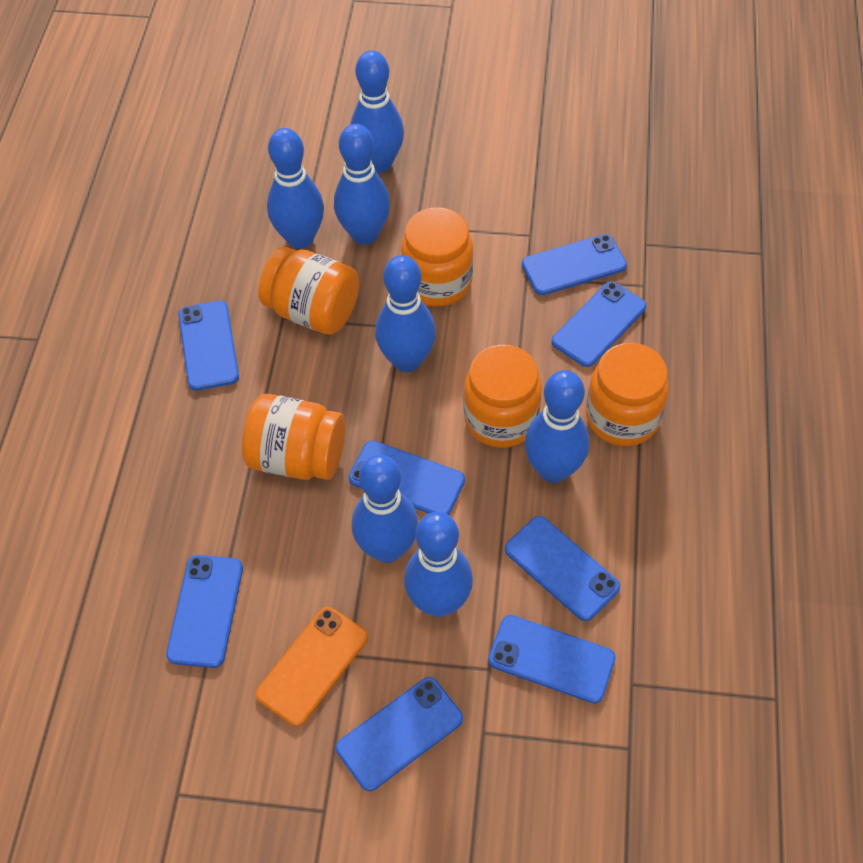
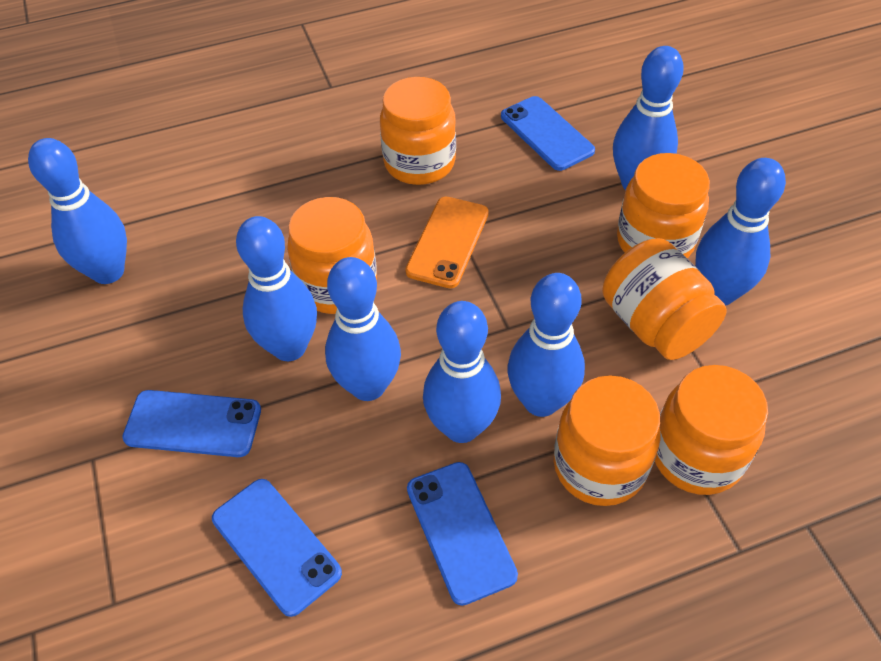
blue phone: 8 -> 4
orange jar: 5 -> 6

